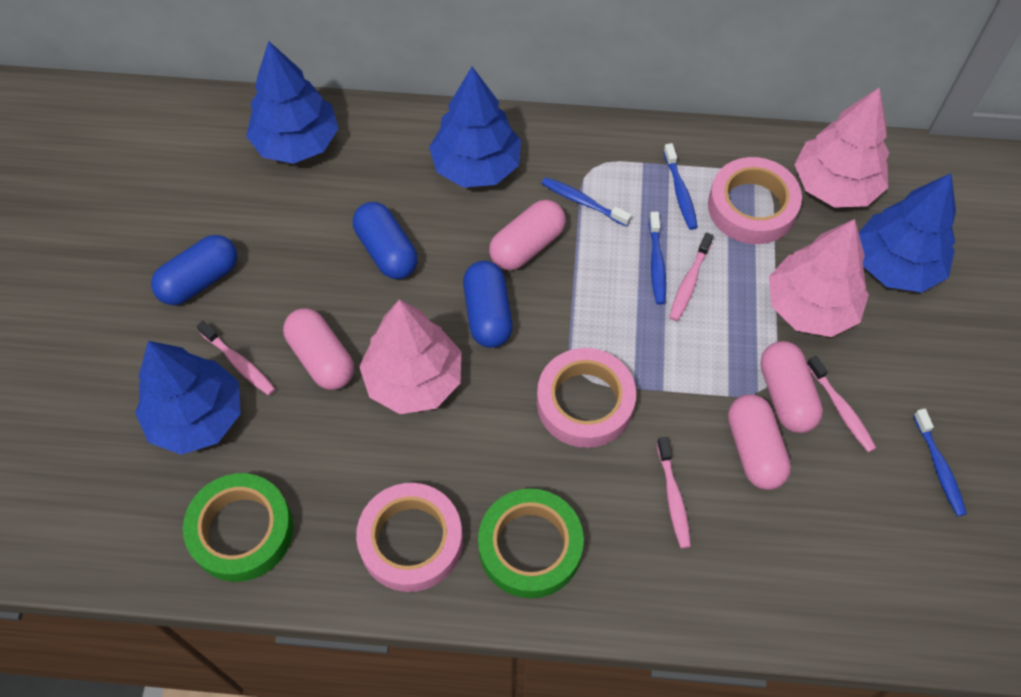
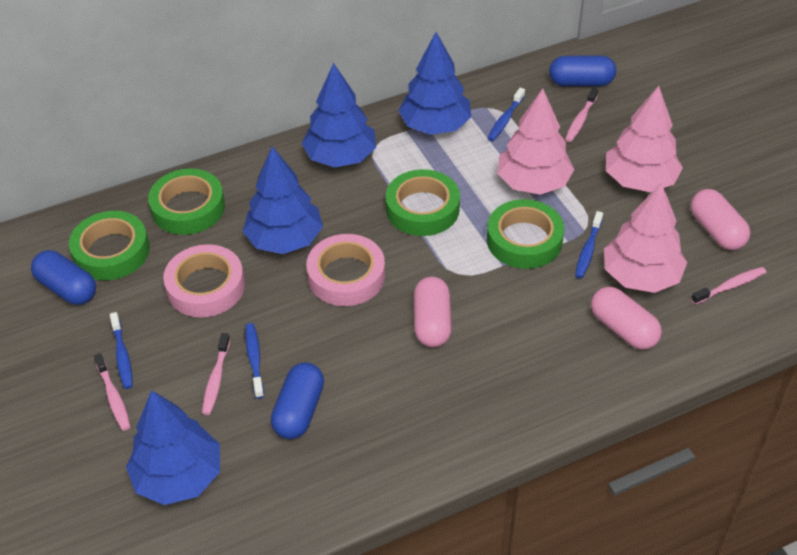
green tape: 2 -> 4
pink capsule: 4 -> 3
pink tape: 3 -> 2

